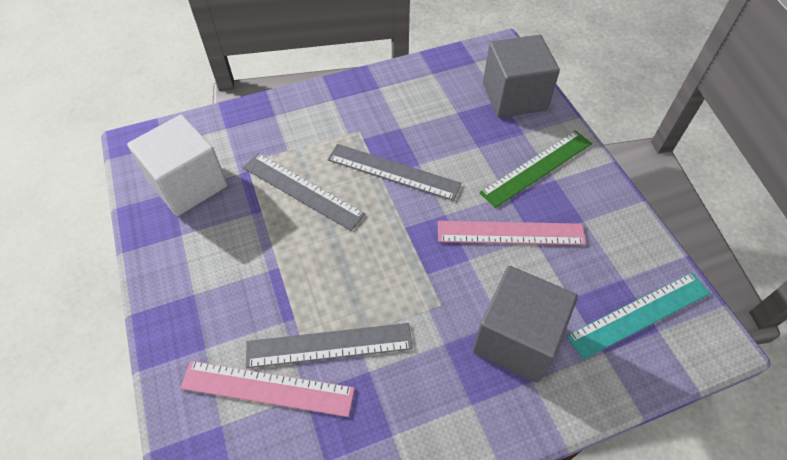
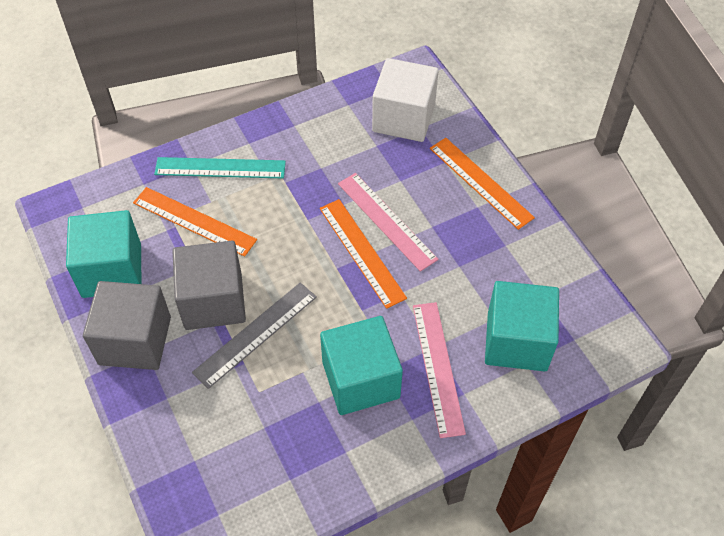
green ruler: 1 -> 0
grey ruler: 3 -> 1
orange ruler: 0 -> 3
turquoise cube: 0 -> 3

